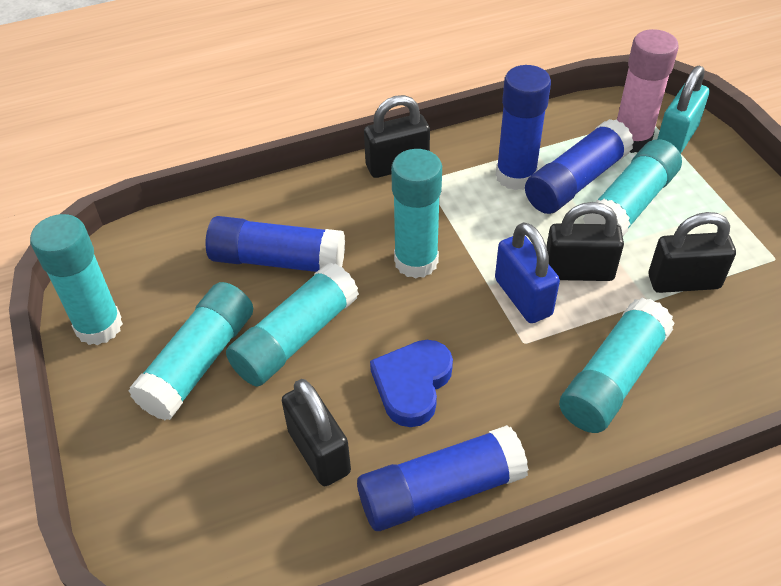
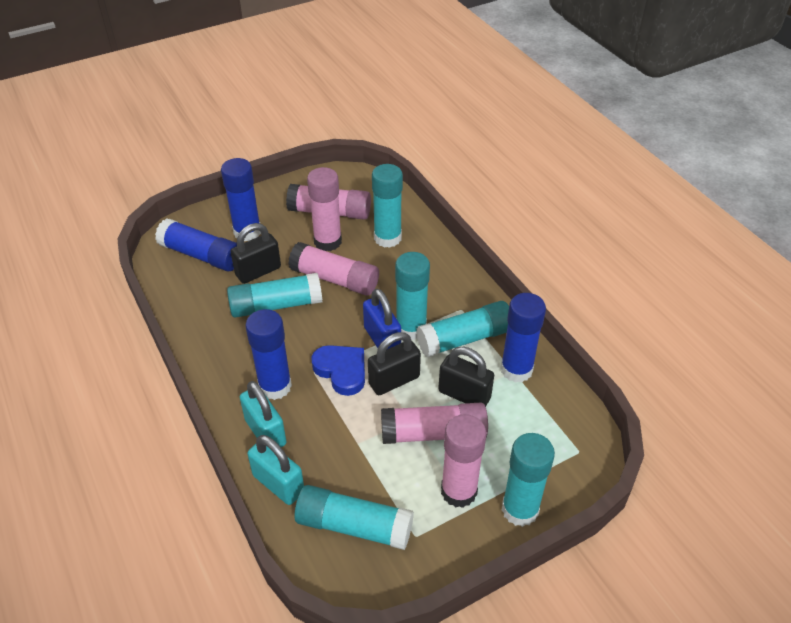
black padlock: 4 -> 3
pink glue stick: 1 -> 5
turquoise padlock: 1 -> 2

